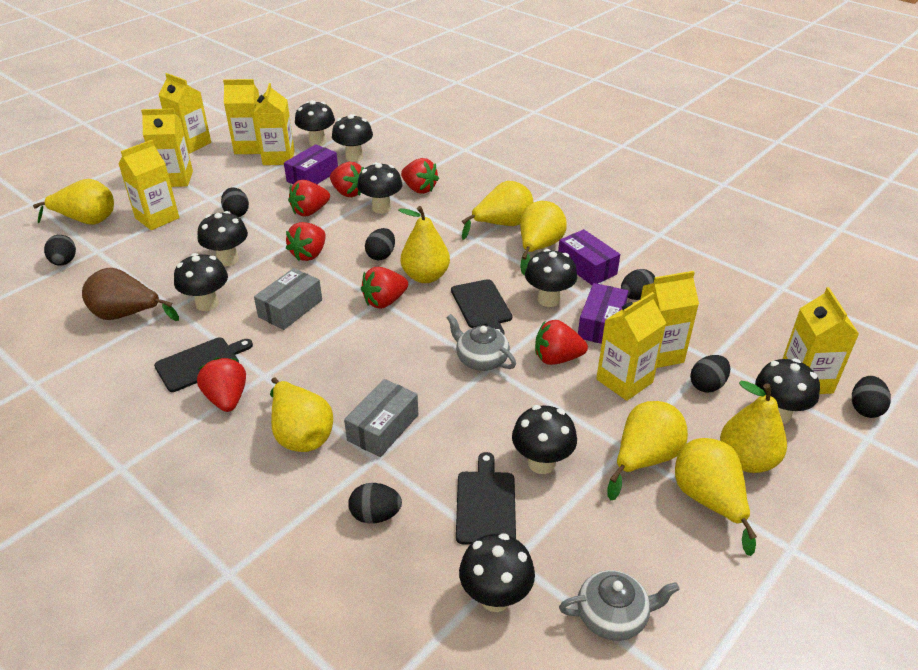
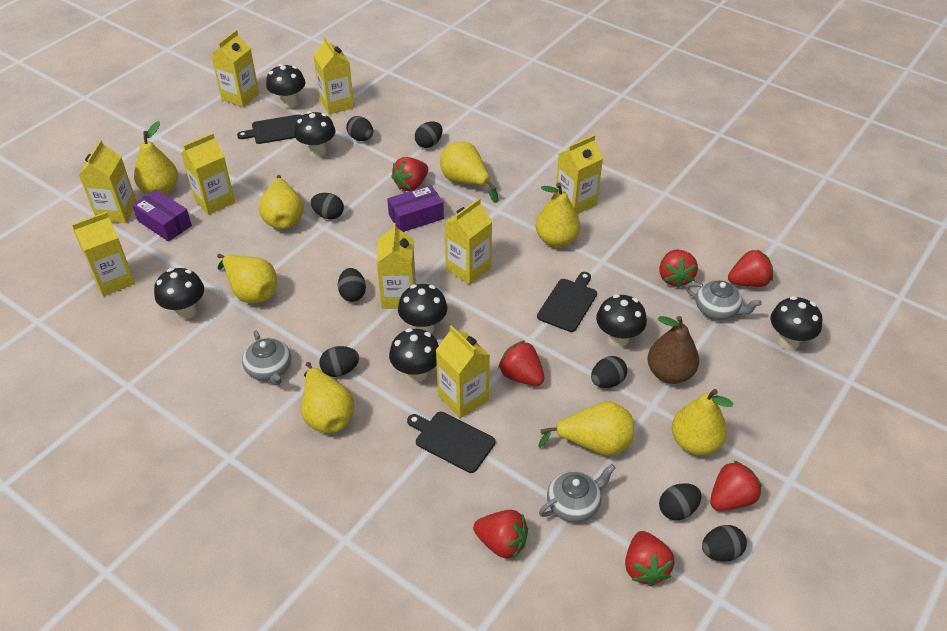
black egg: 7 -> 8
black mushroom: 9 -> 7
grey box: 2 -> 0
grey teapot: 2 -> 3
purple box: 3 -> 2
yellow carton: 8 -> 9

